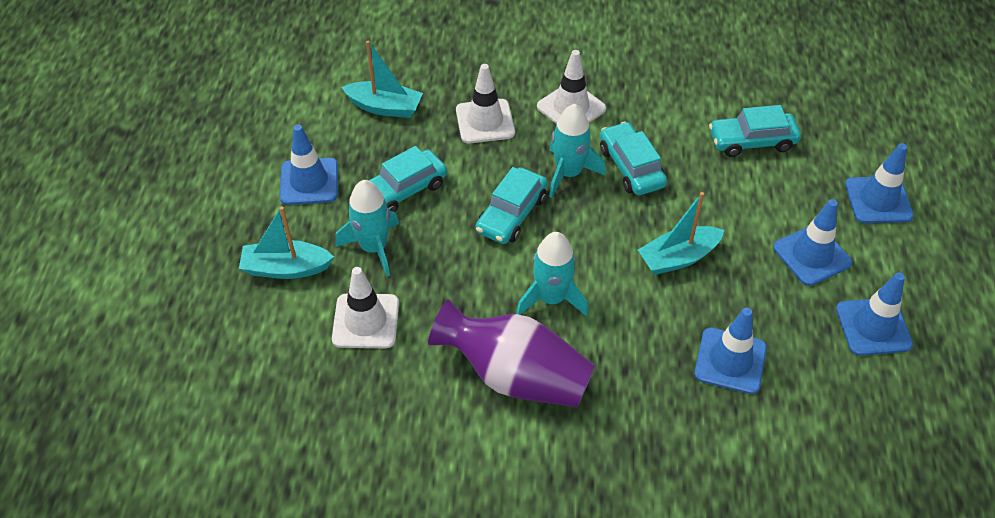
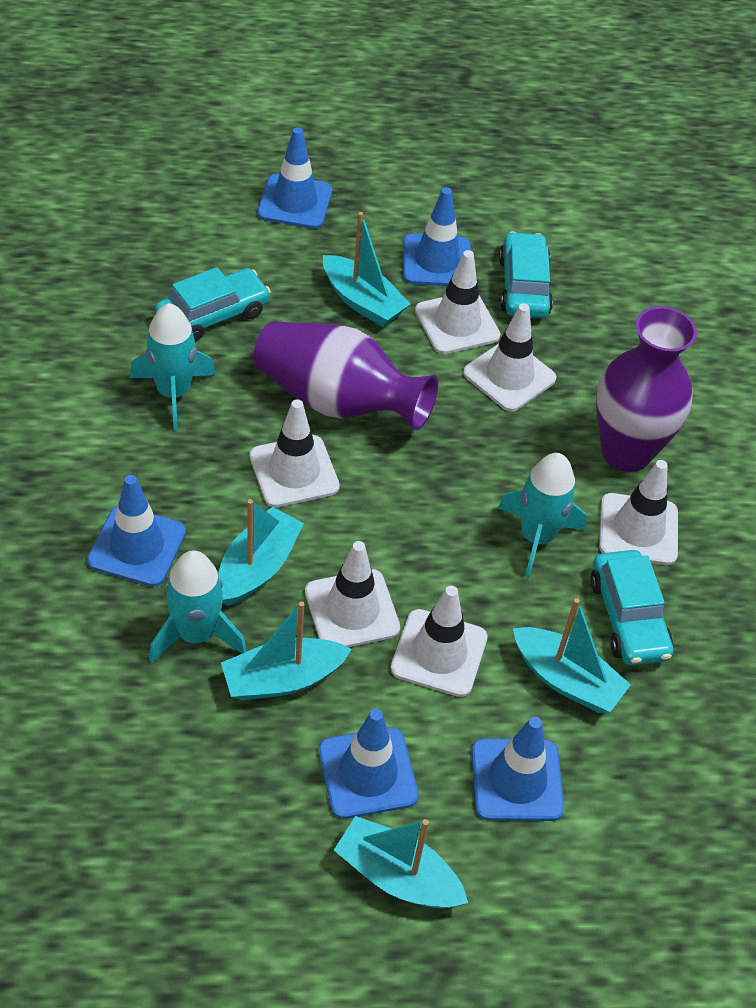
purple vase: 1 -> 2
turquoise boat: 3 -> 5
turquoise car: 4 -> 3
white traffic cone: 3 -> 6

